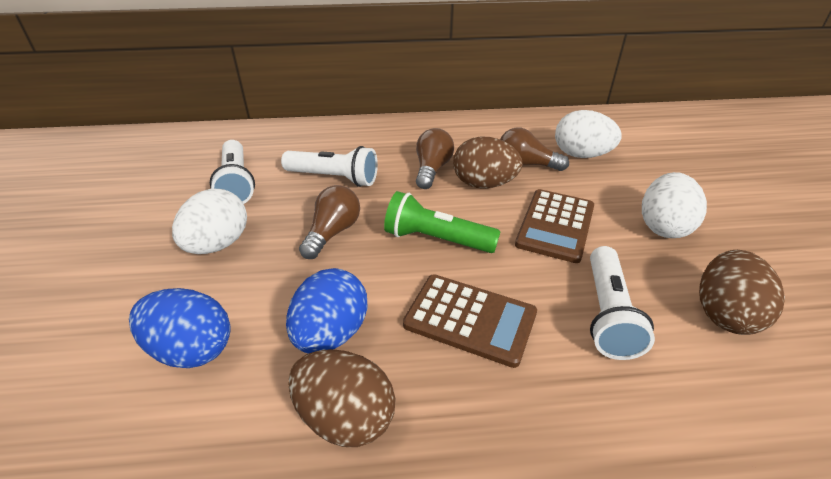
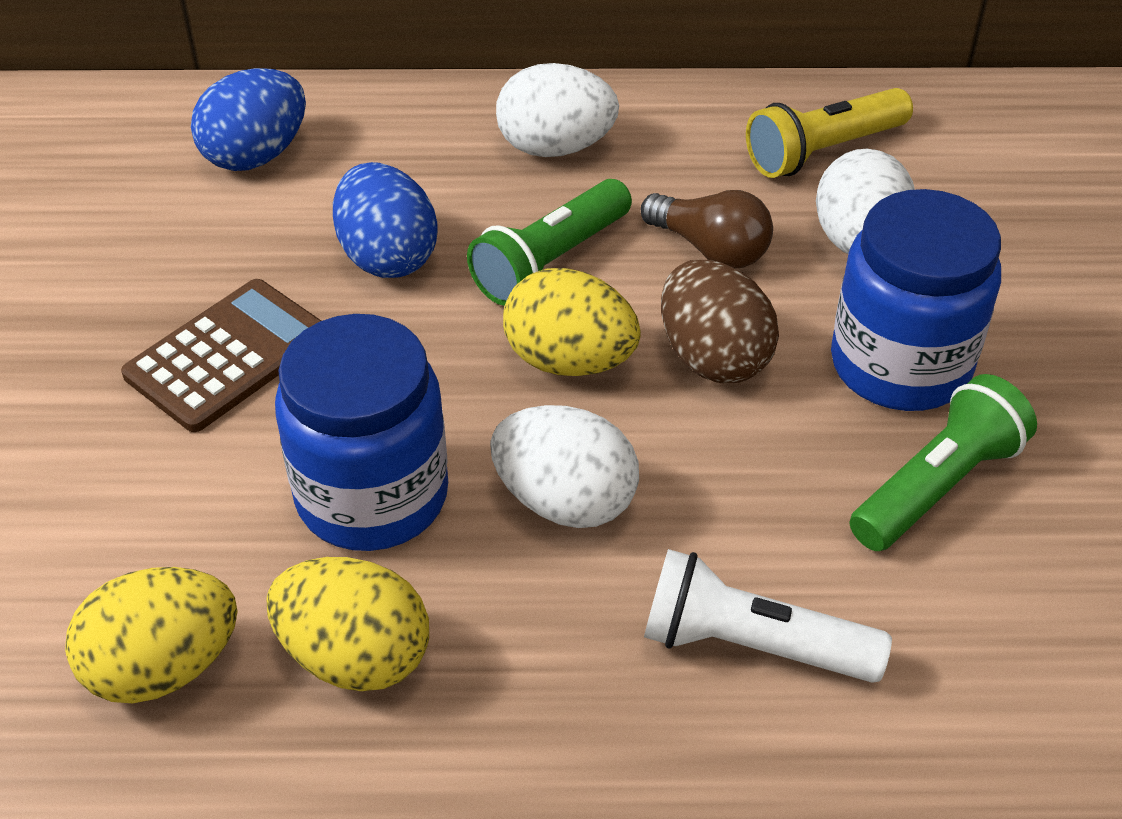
blue jar: 0 -> 2
brown calculator: 2 -> 1
brown egg: 3 -> 1
brown light bulb: 3 -> 1
green flashlight: 1 -> 2
white flashlight: 3 -> 1
yellow egg: 0 -> 3
yellow flashlight: 0 -> 1

